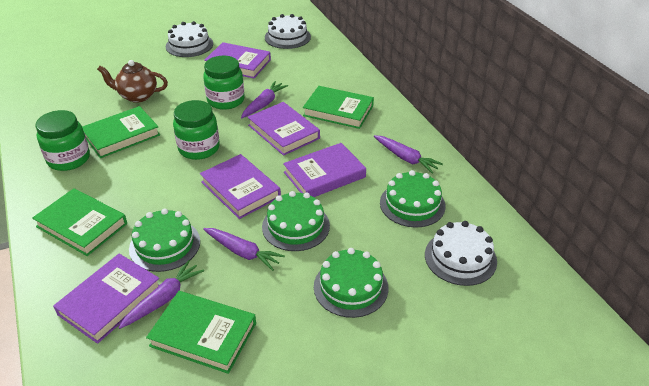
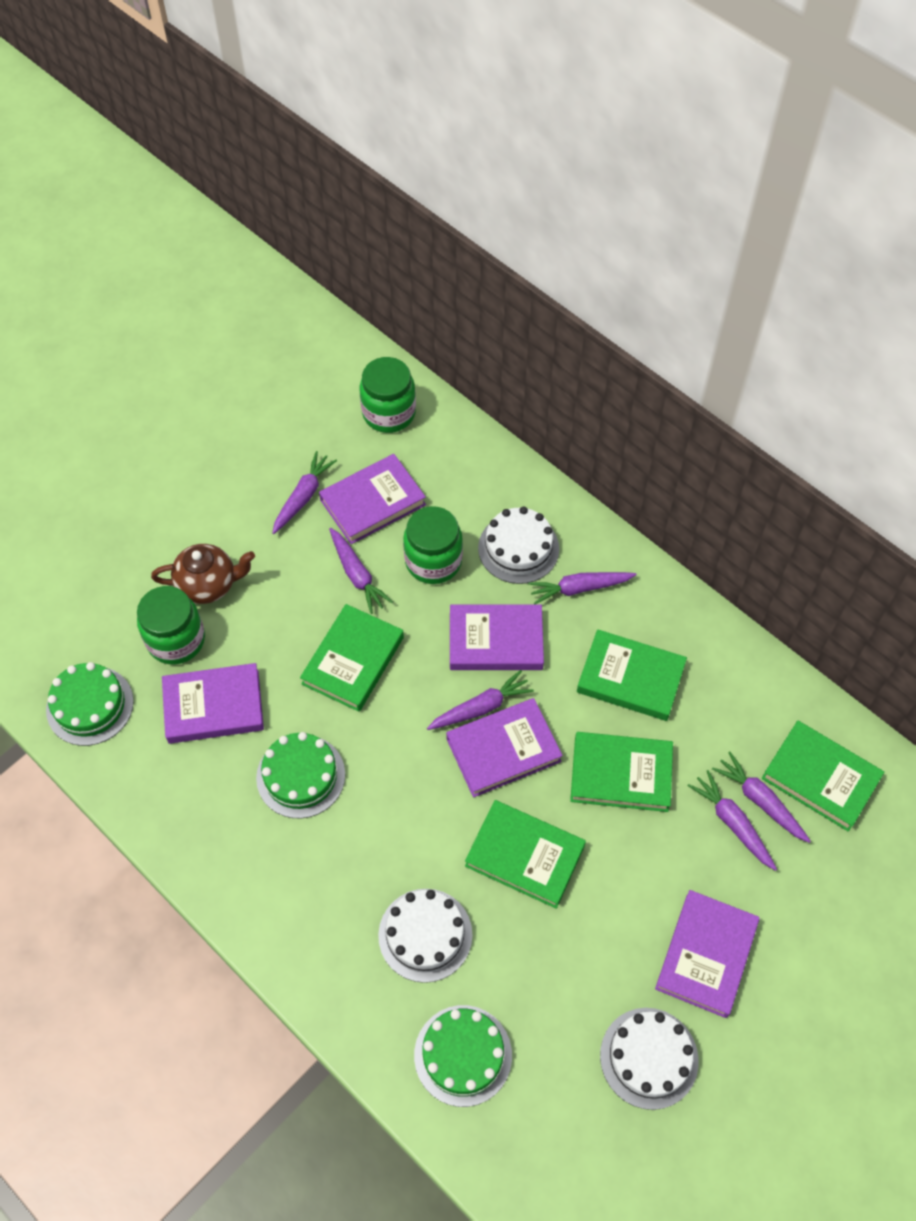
green book: 4 -> 5
green cake: 4 -> 3
purple carrot: 4 -> 6

